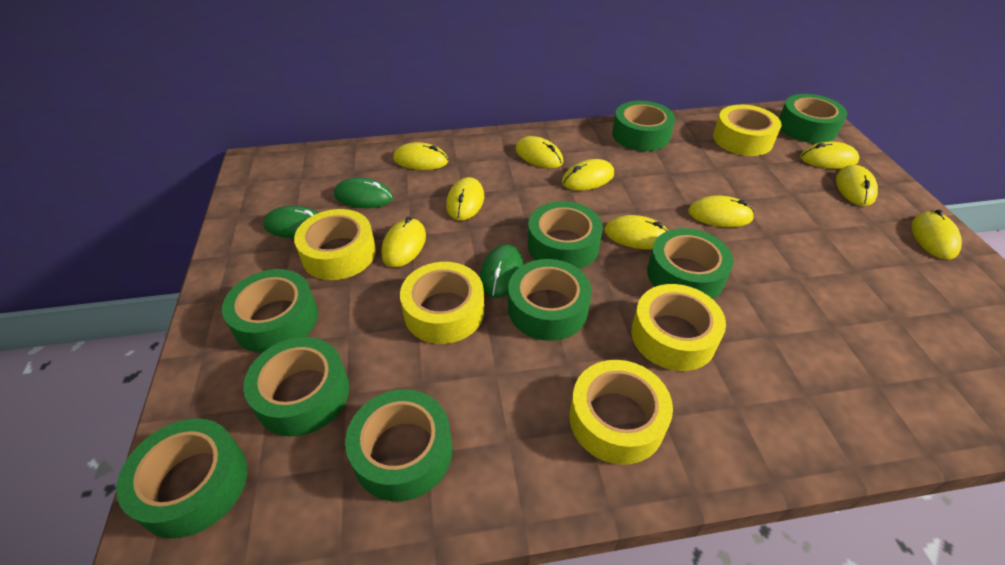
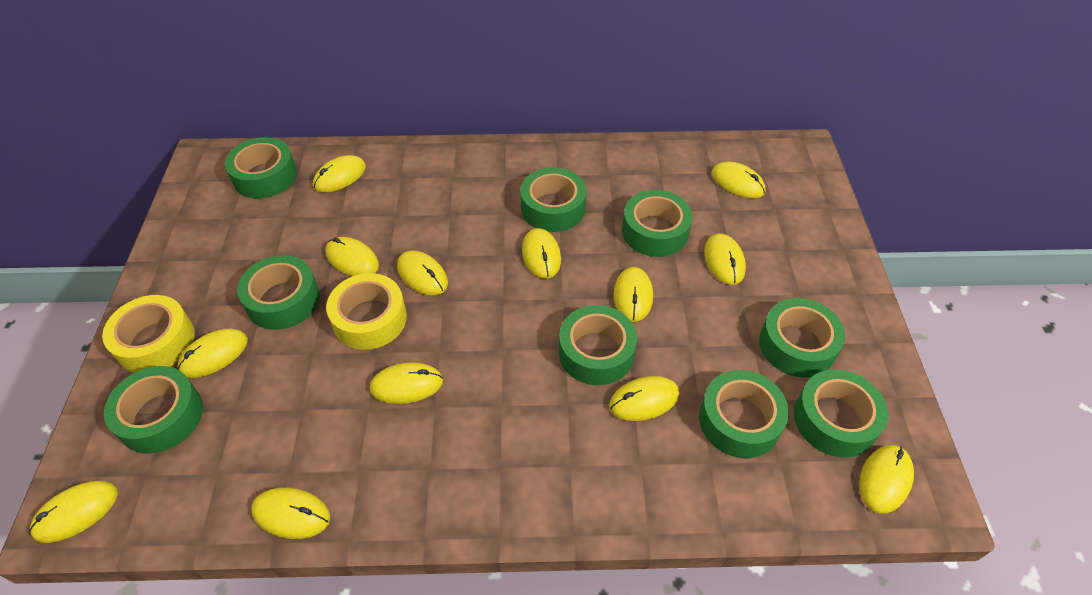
green mouse: 3 -> 0
yellow mouse: 10 -> 13
yellow tape: 5 -> 2

